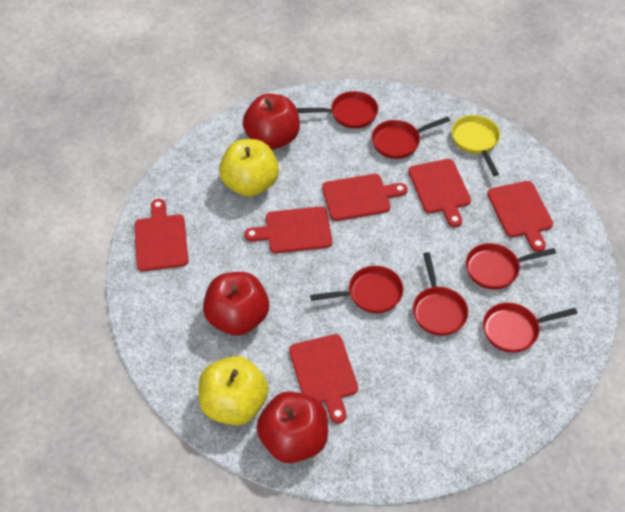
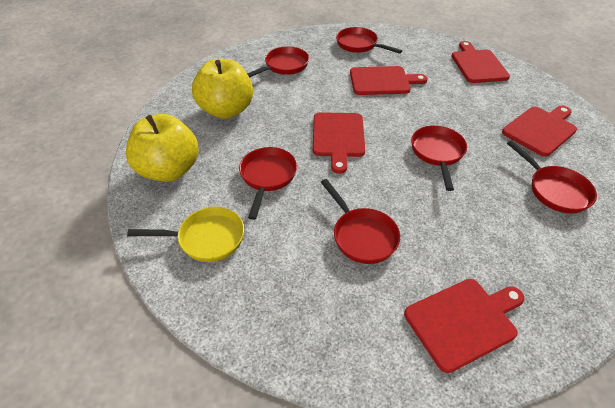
red apple: 3 -> 0
red cutting board: 6 -> 5

